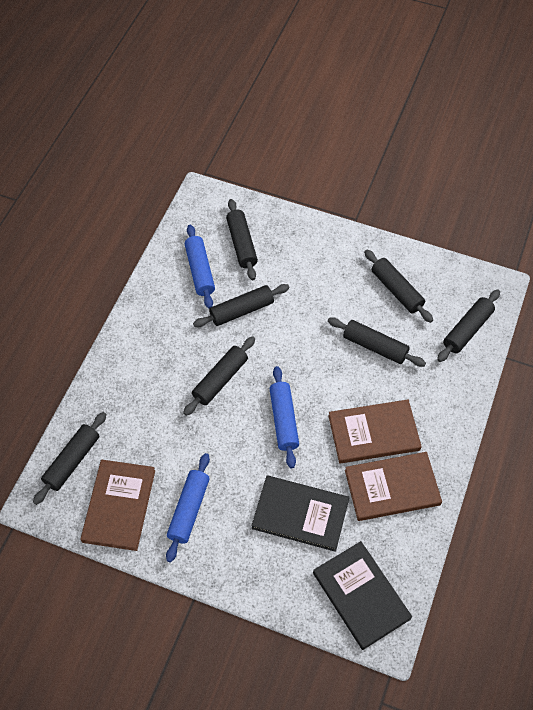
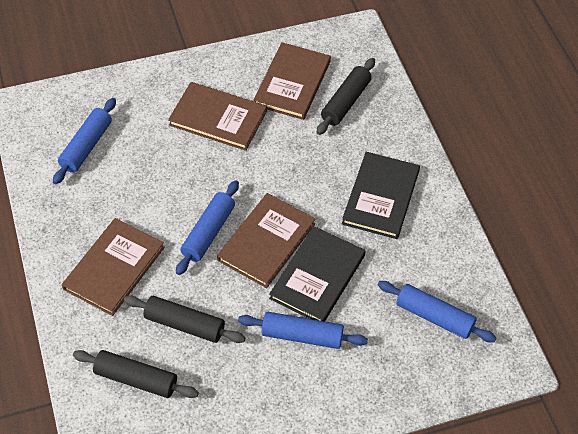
black rolling pin: 7 -> 3
blue rolling pin: 3 -> 4
brown book: 3 -> 4

